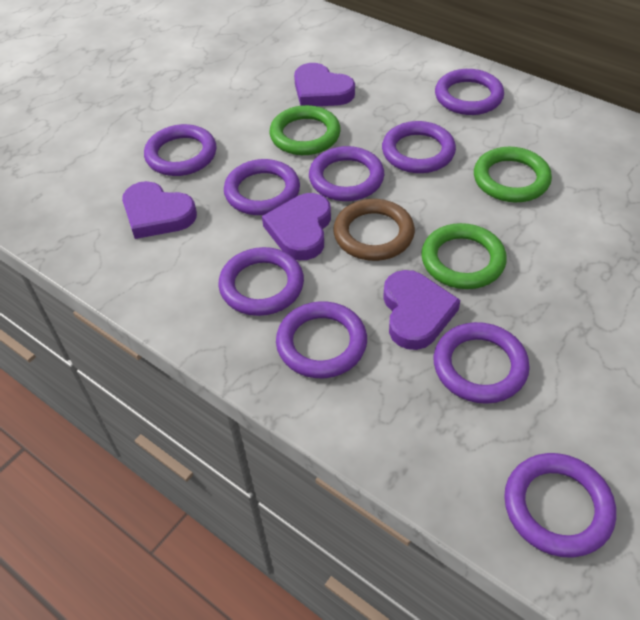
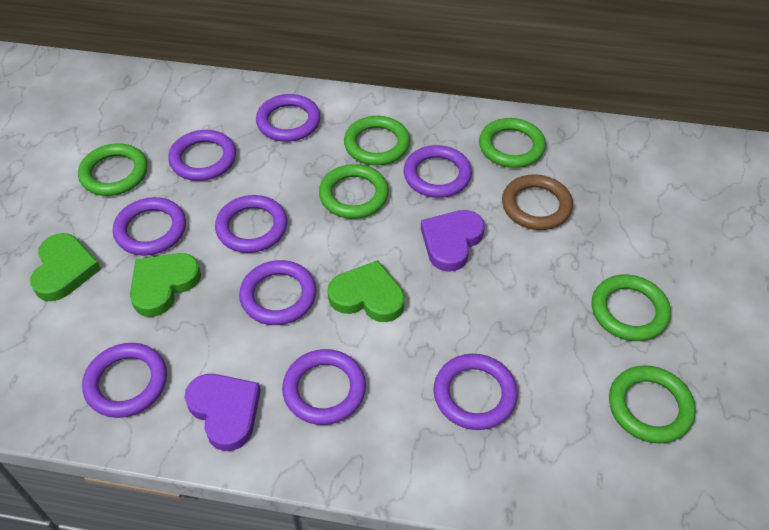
green heart: 0 -> 3
green ring: 3 -> 6
purple heart: 4 -> 2

